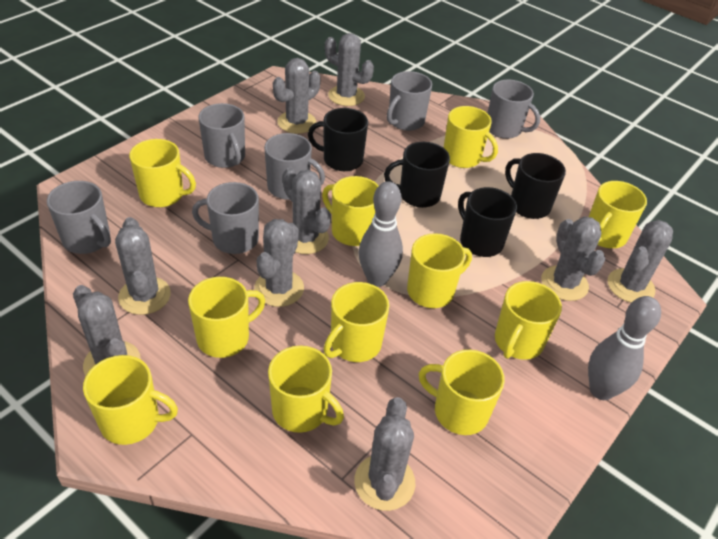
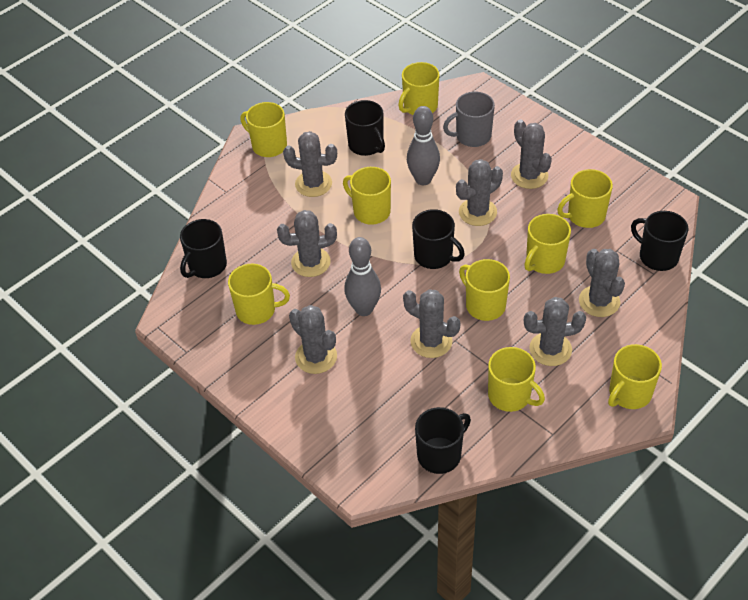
black mug: 4 -> 5
grey cactus: 9 -> 8
grey mug: 6 -> 1
yellow mug: 11 -> 9

